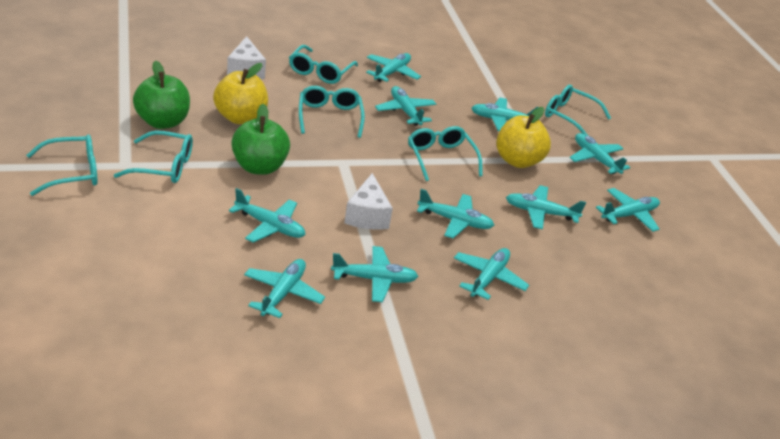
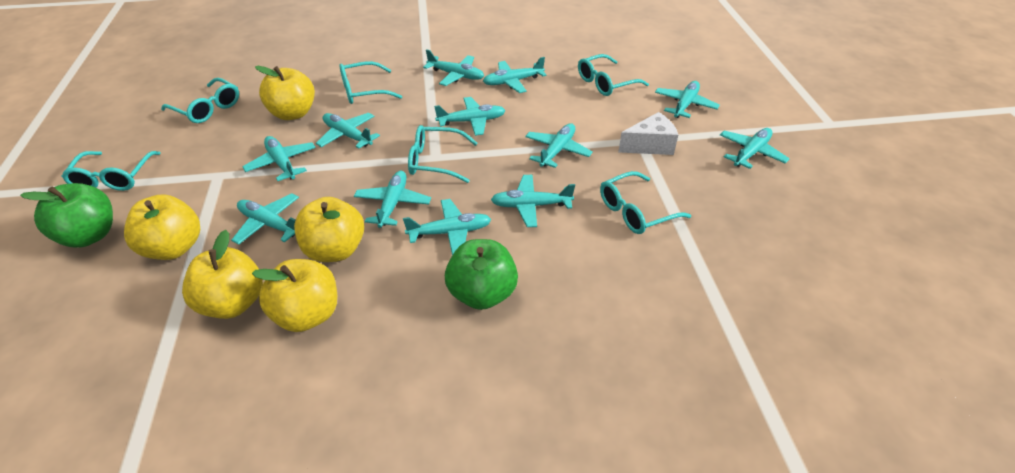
turquoise plane: 11 -> 12
white cheese: 2 -> 1
yellow apple: 2 -> 5

